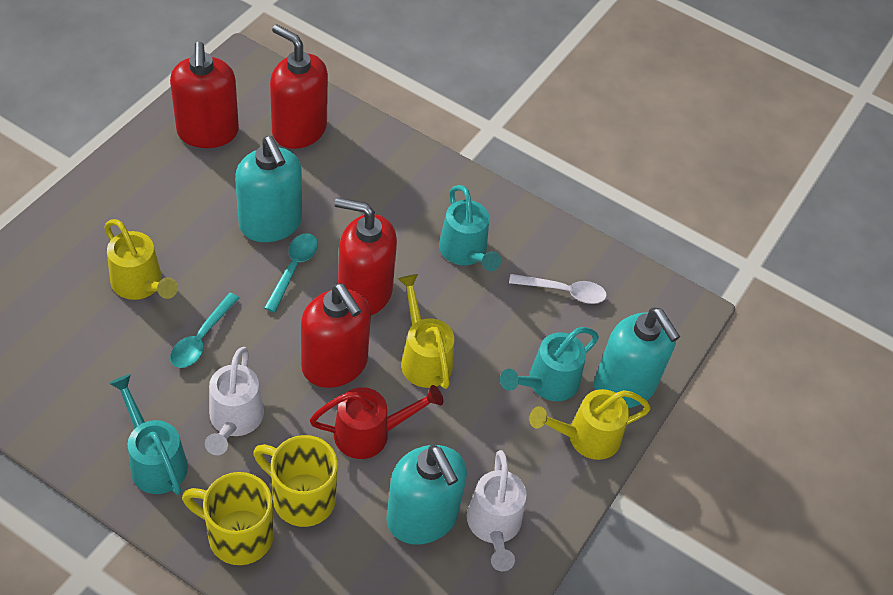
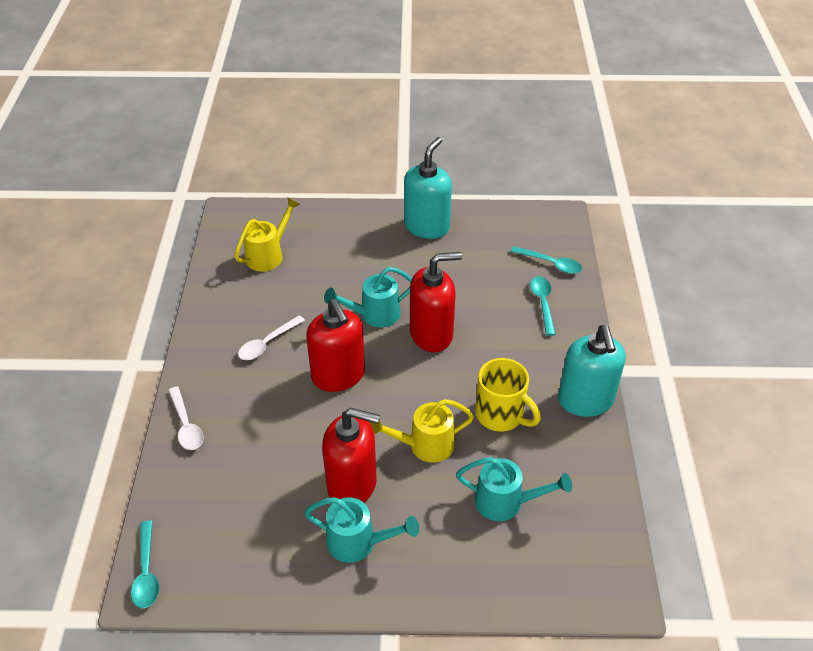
red soap dispenser: 4 -> 3
red watering can: 1 -> 0
turquoise soap dispenser: 3 -> 2
turquoise spoon: 2 -> 3
white spoon: 1 -> 2
white watering can: 2 -> 0
yellow mug: 2 -> 1
yellow watering can: 3 -> 2

